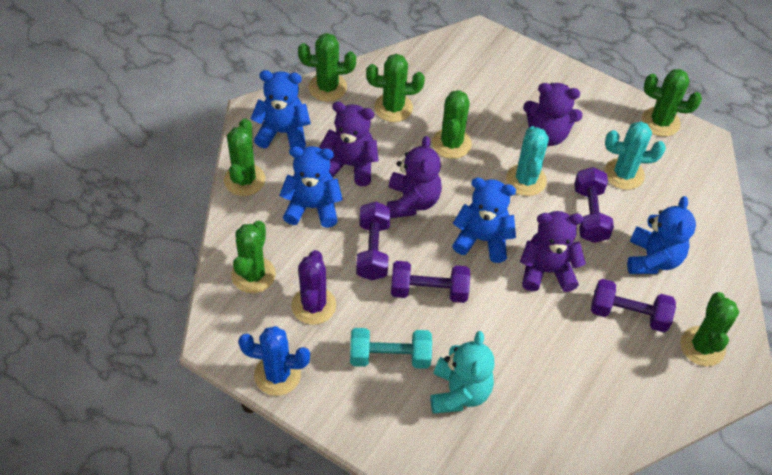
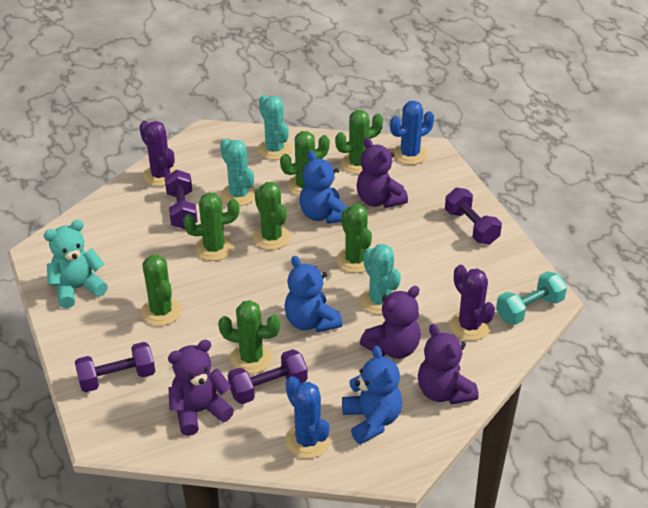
blue cactus: 1 -> 2
blue teddy bear: 4 -> 3
purple cactus: 1 -> 2
turquoise cactus: 2 -> 3

